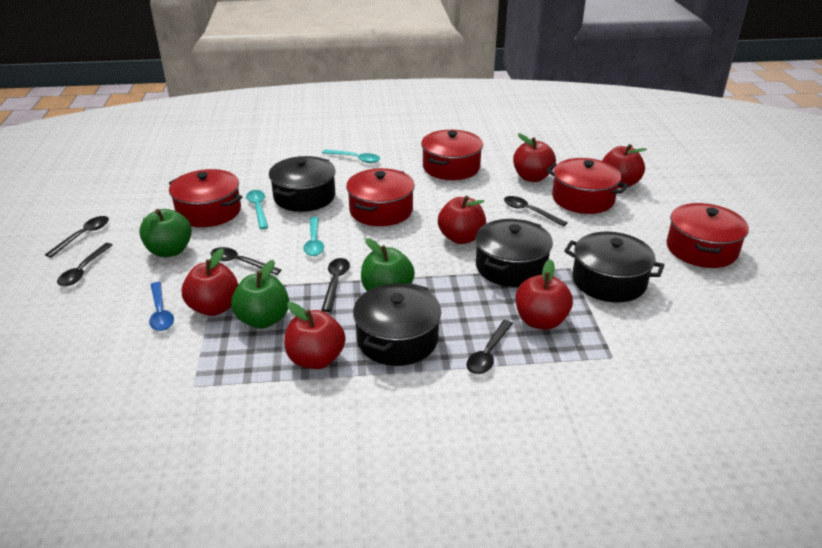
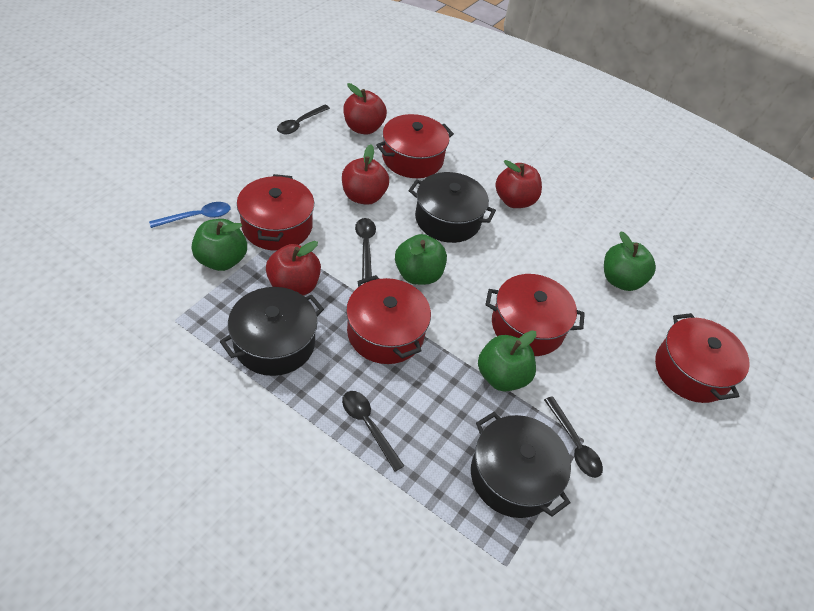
black pot: 4 -> 3
black spoon: 6 -> 4
green apple: 3 -> 4
red apple: 6 -> 4
turquoise spoon: 3 -> 0

